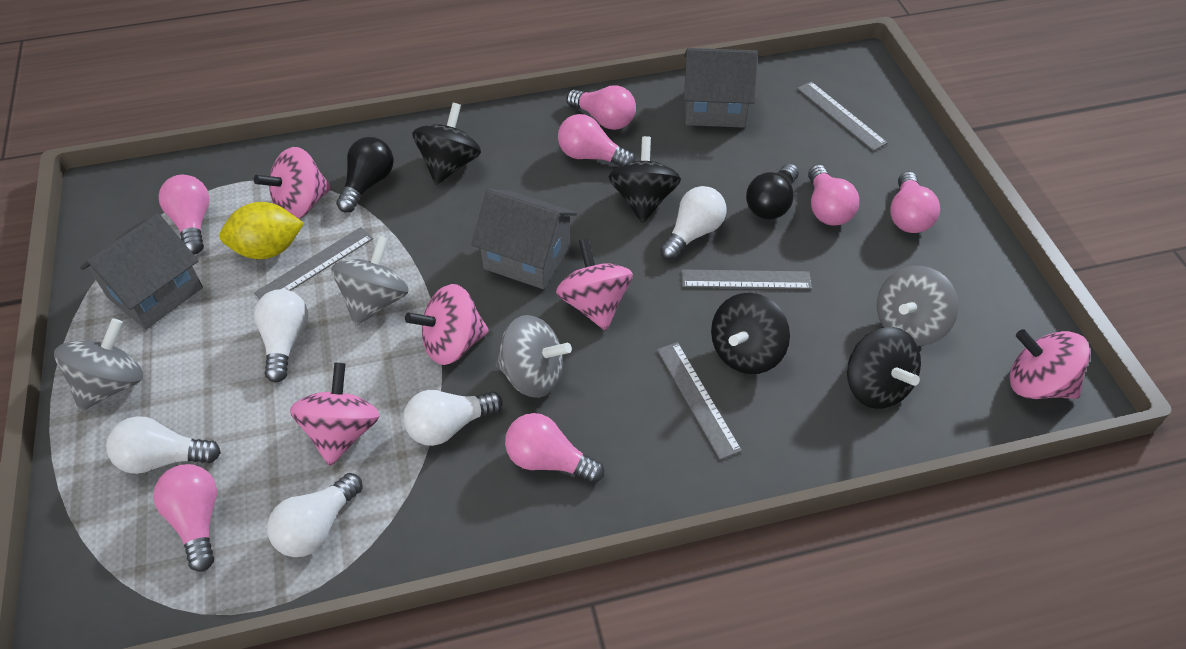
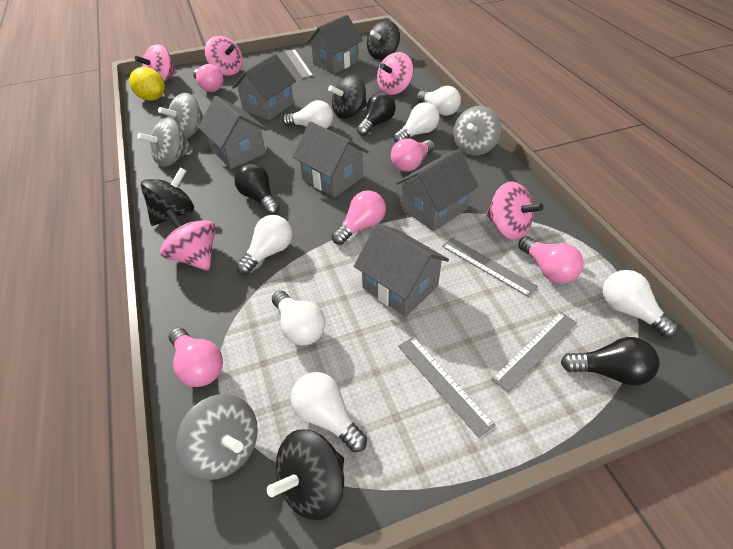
black light bulb: 2 -> 3
grey house: 3 -> 6
pink light bulb: 7 -> 5
white light bulb: 5 -> 7

